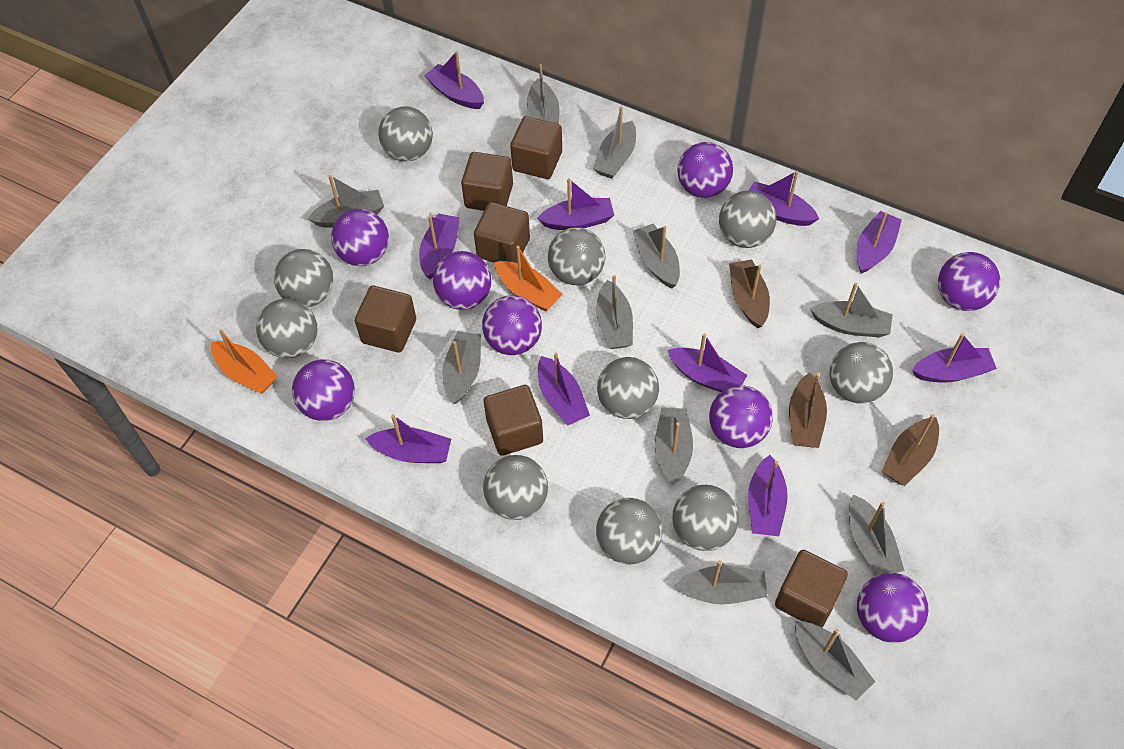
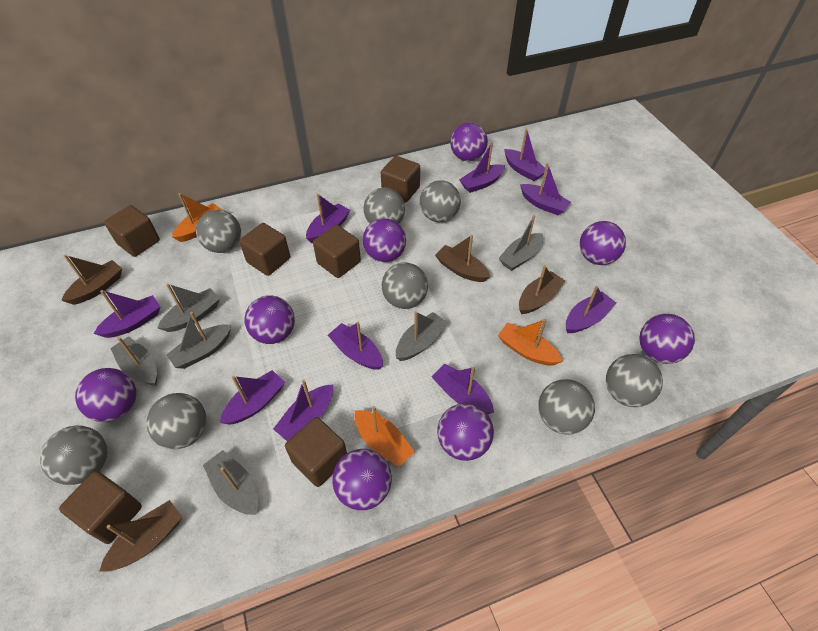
brown boat: 3 -> 4
grey ball: 10 -> 8
grey boat: 11 -> 6
orange boat: 2 -> 3

